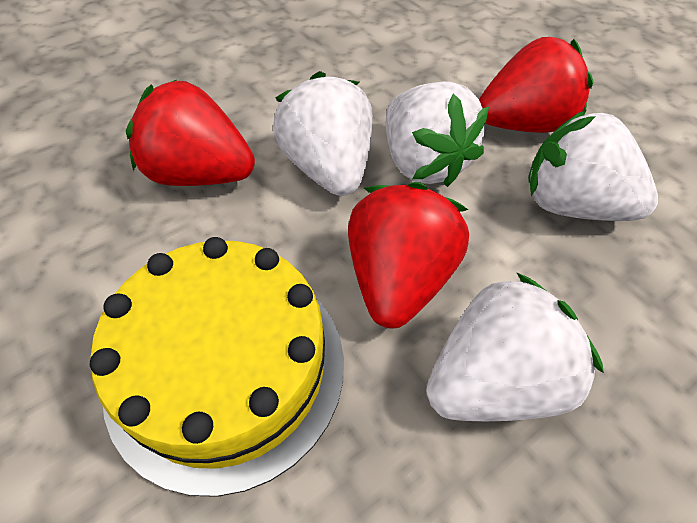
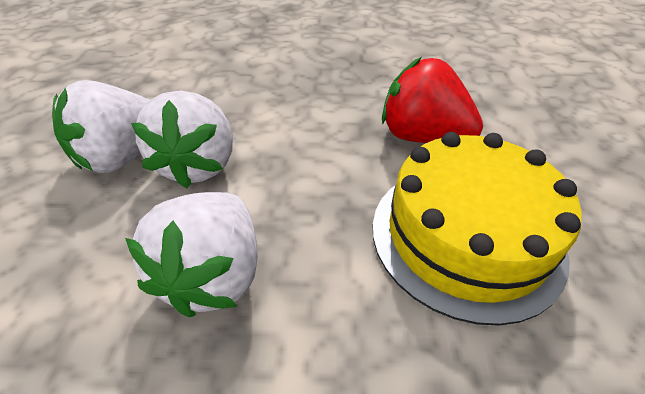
red strawberry: 3 -> 1
white strawberry: 4 -> 3

